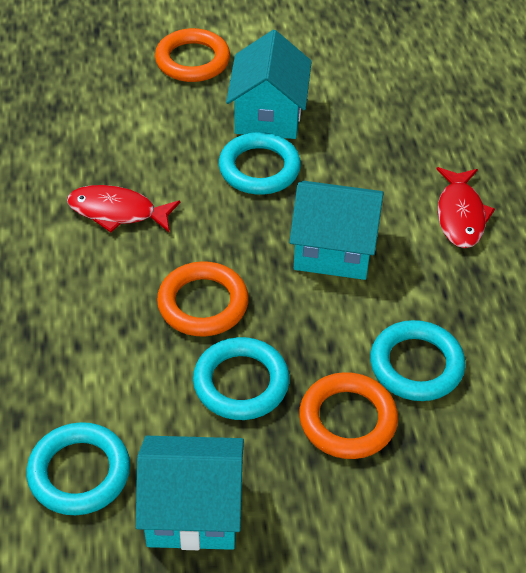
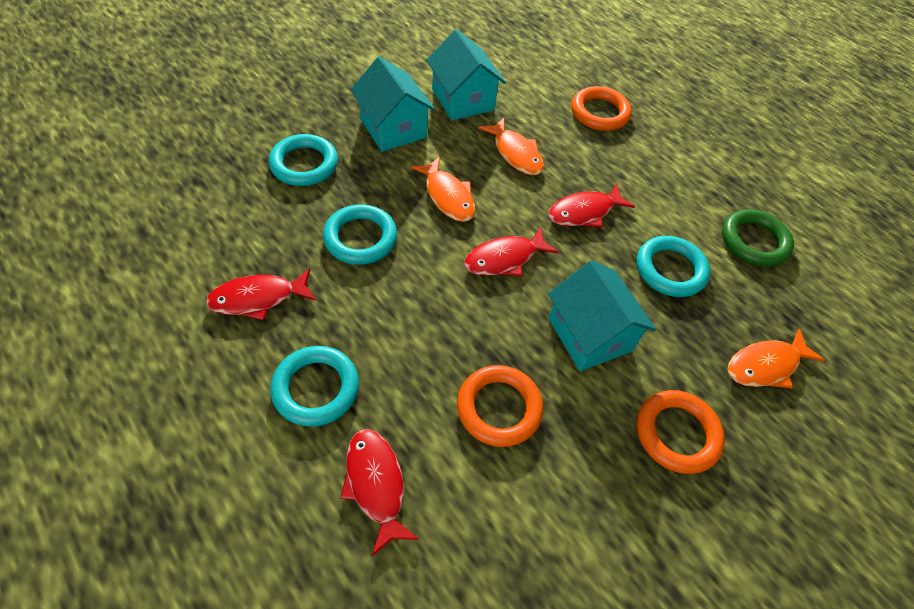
green ring: 0 -> 1
orange fish: 0 -> 3
red fish: 2 -> 4

